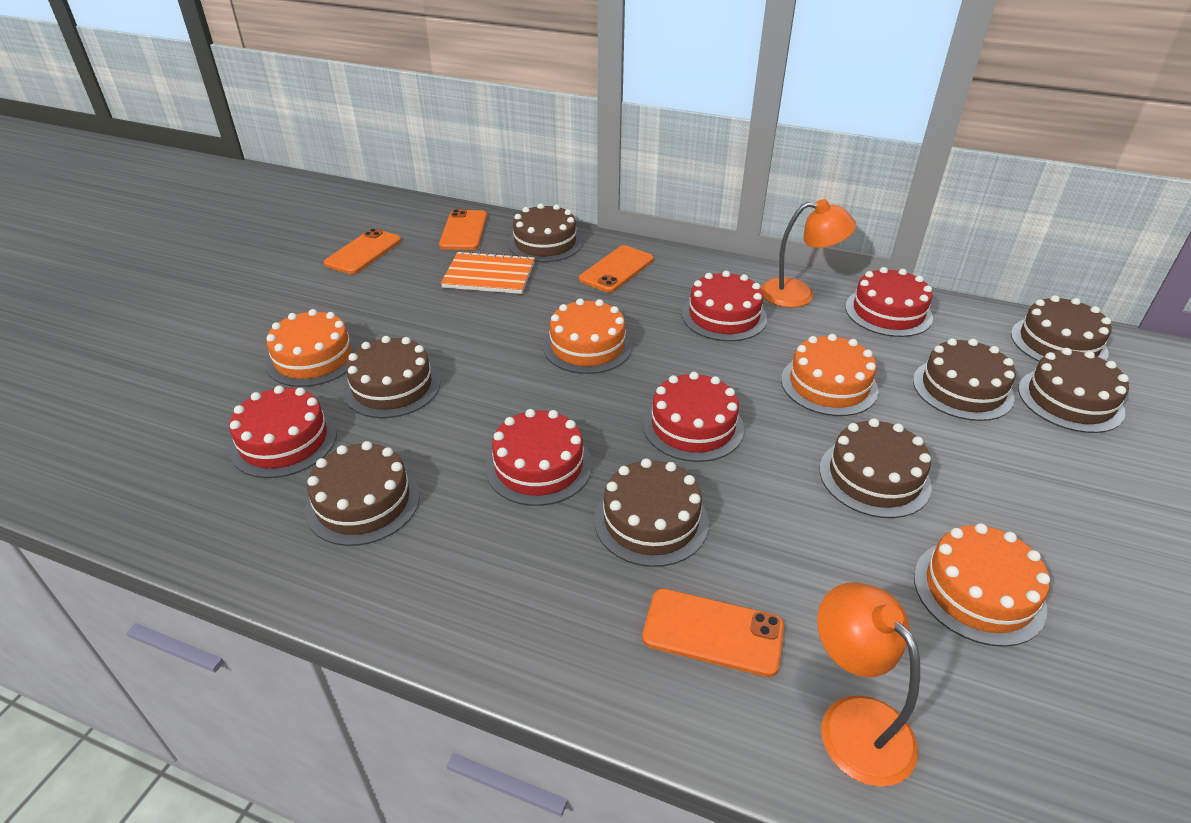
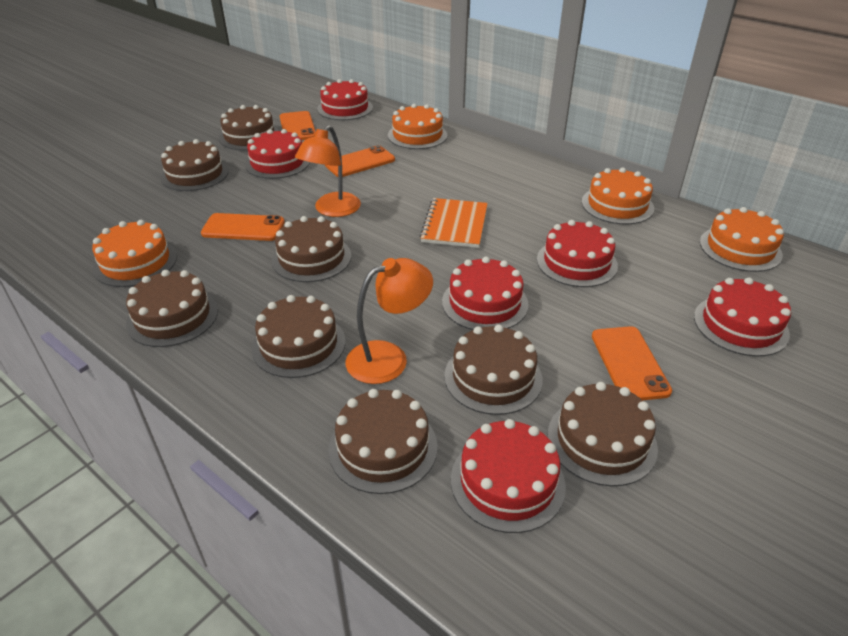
red cake: 5 -> 6

